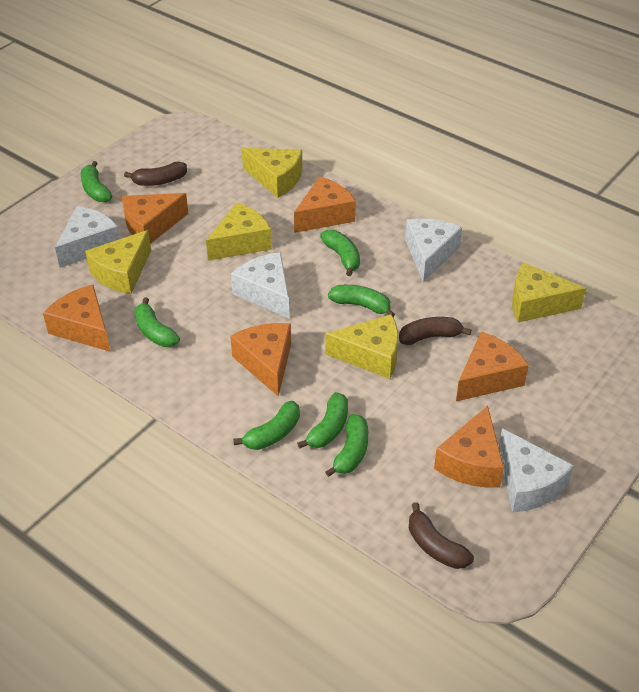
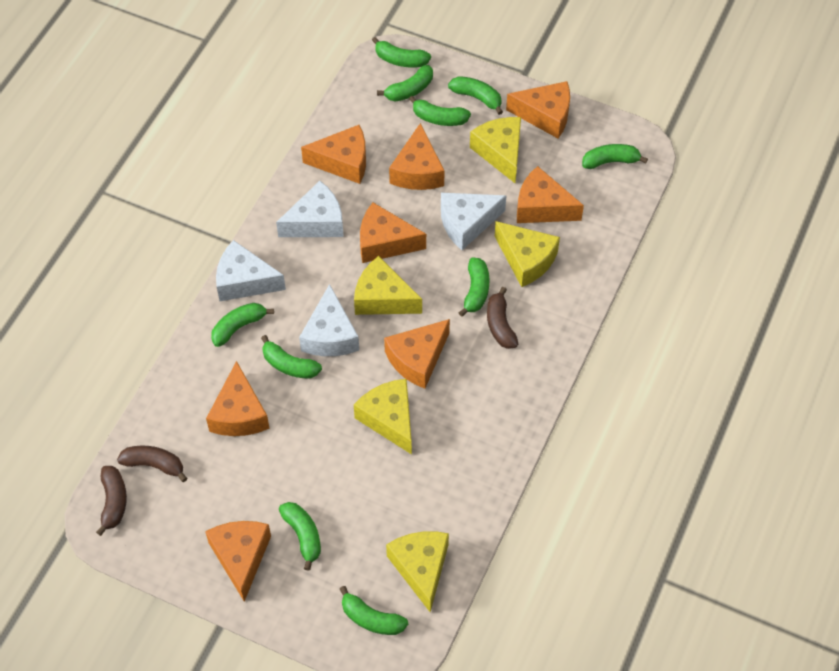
green banana: 7 -> 10
orange cheese: 6 -> 8

